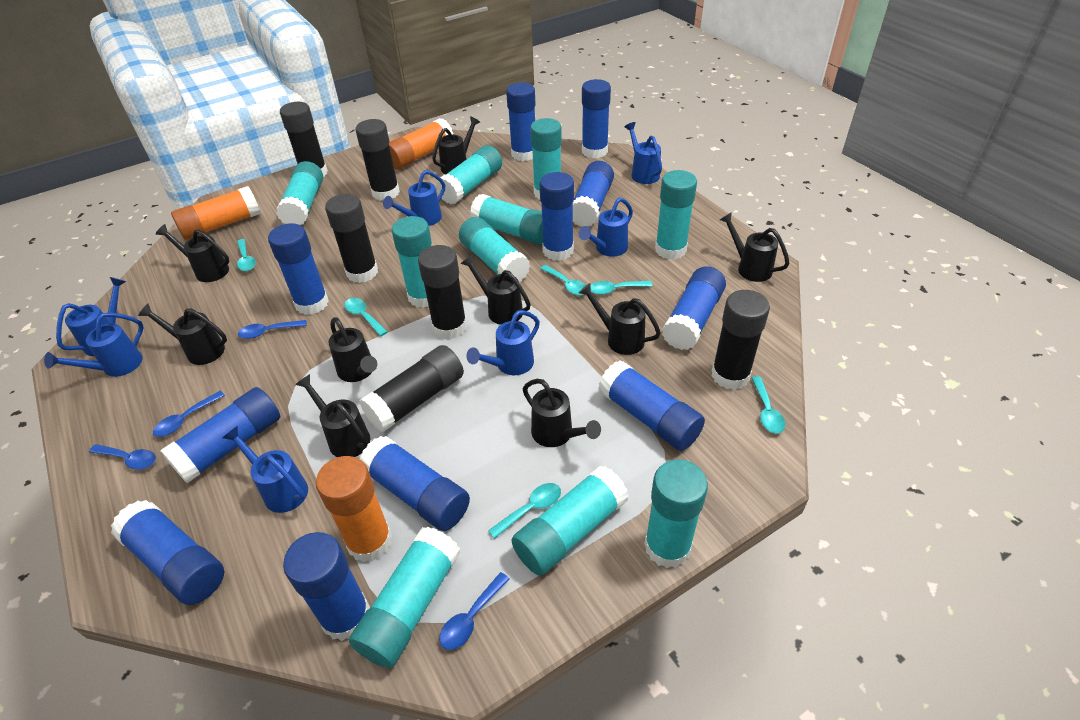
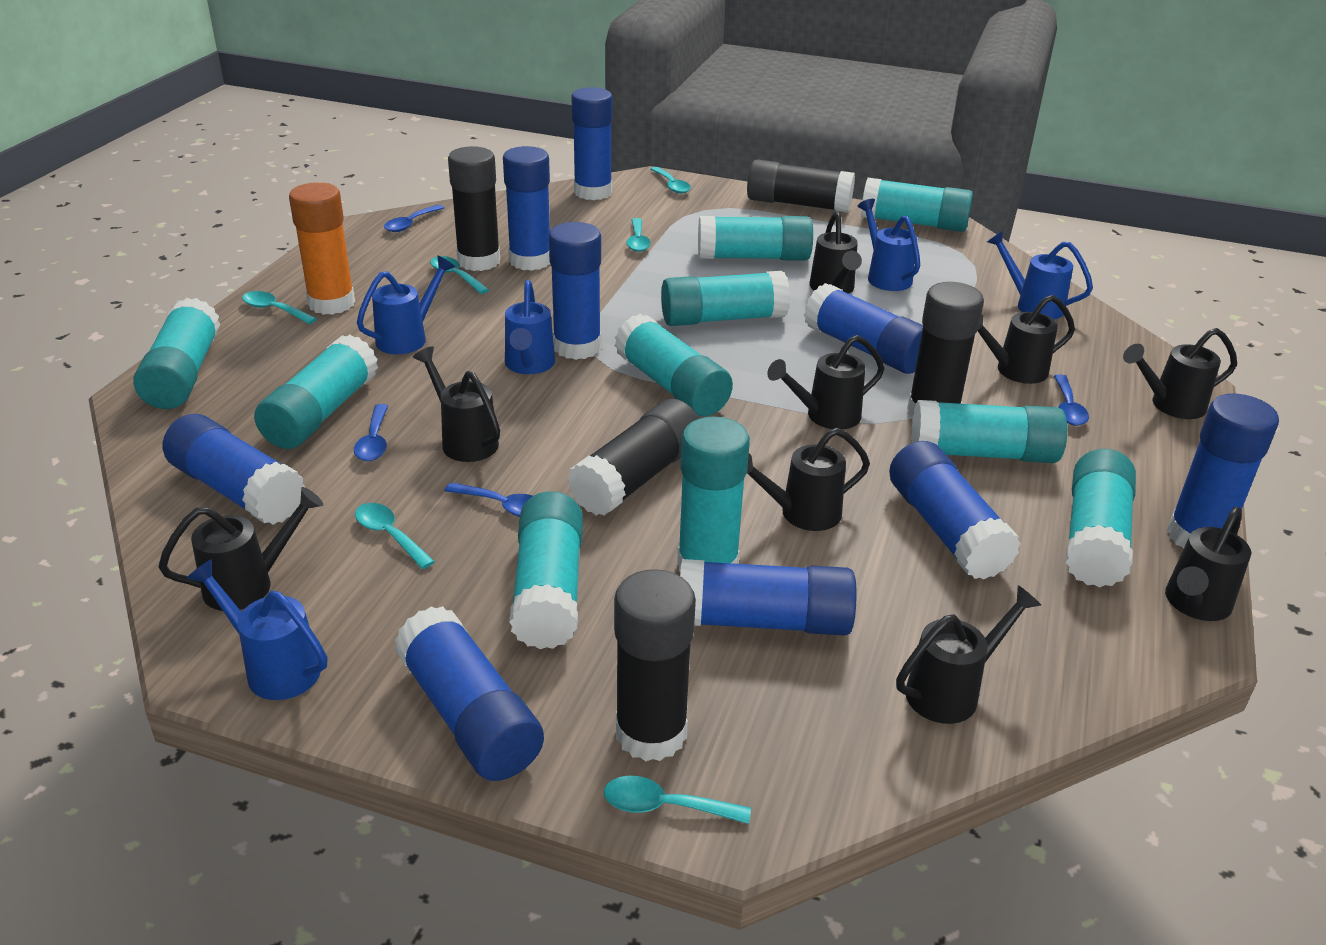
black glue stick: 6 -> 5
blue glue stick: 11 -> 9
blue watering can: 7 -> 5
orange glue stick: 3 -> 1

